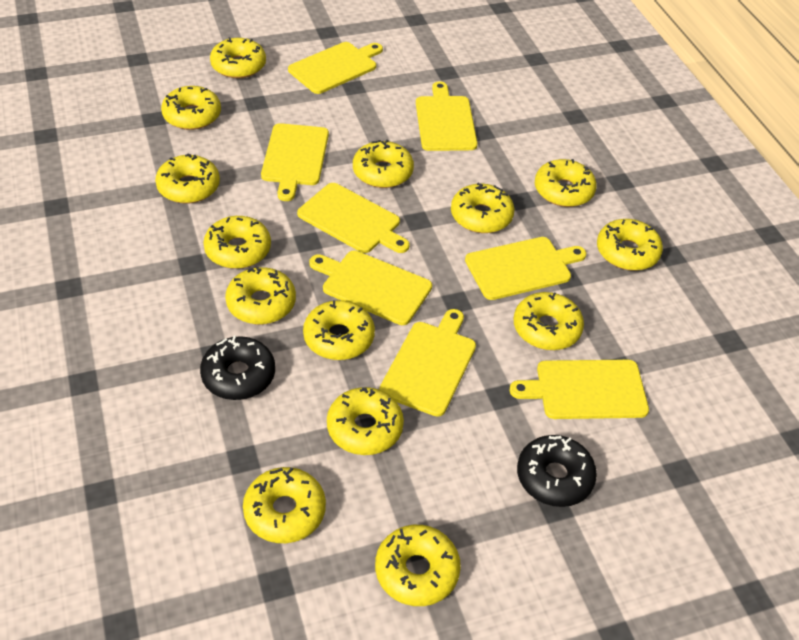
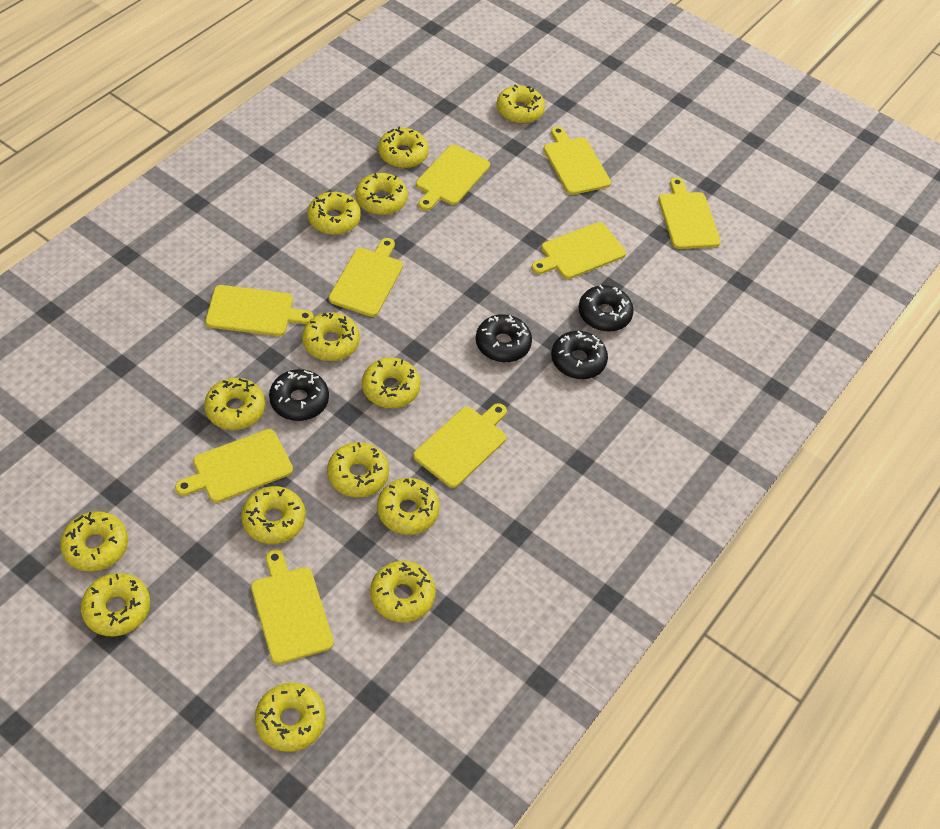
black donut: 2 -> 4
yellow cutting board: 8 -> 9

